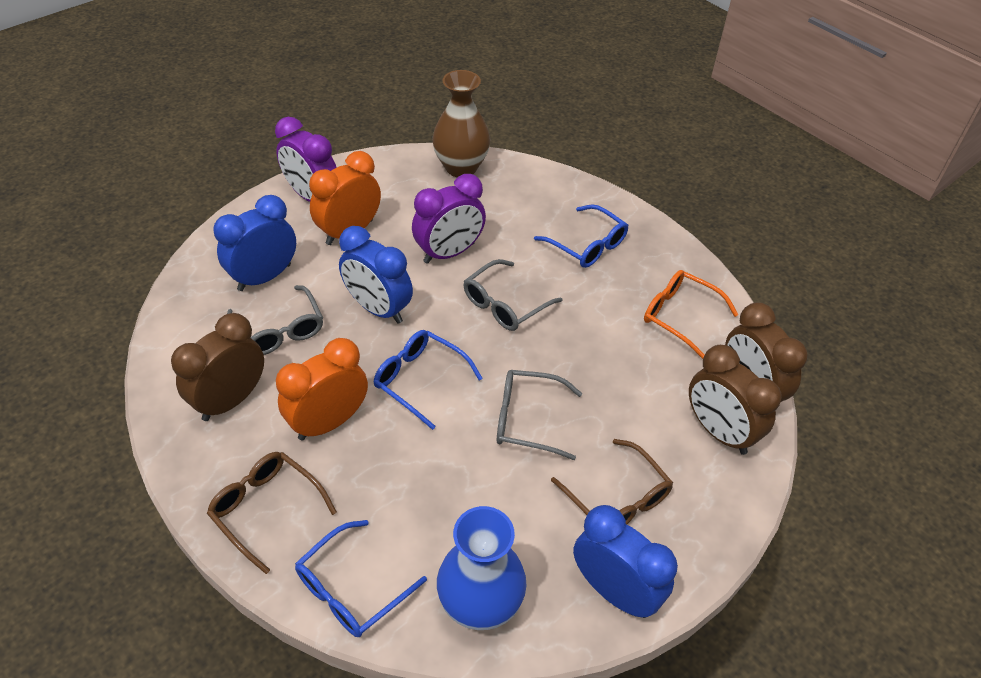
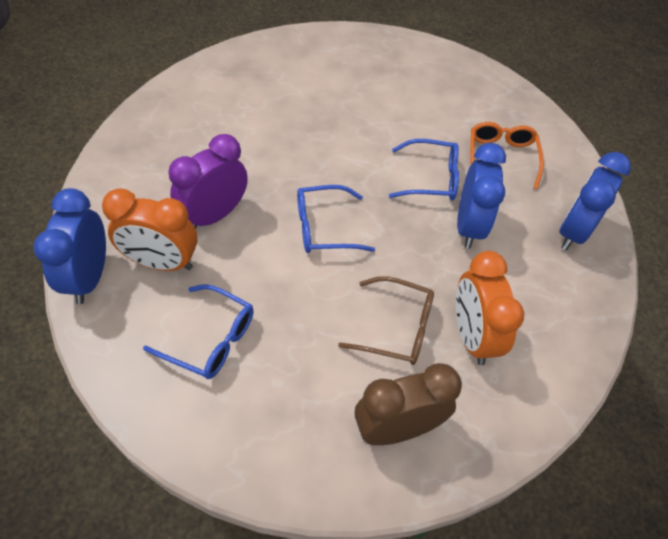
blue vase: 1 -> 0
brown clock: 3 -> 1
brown glasses: 2 -> 1
brown vase: 1 -> 0
grey glasses: 3 -> 0
purple clock: 2 -> 1

